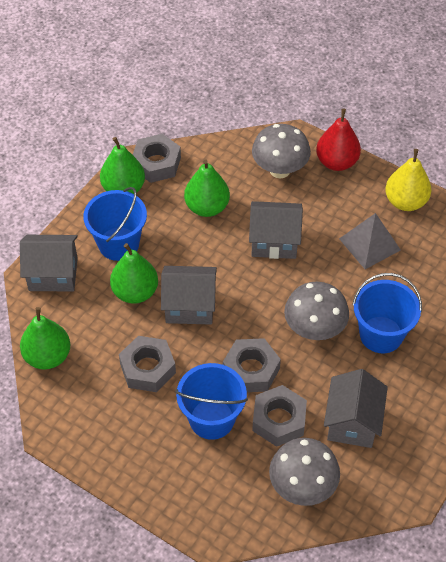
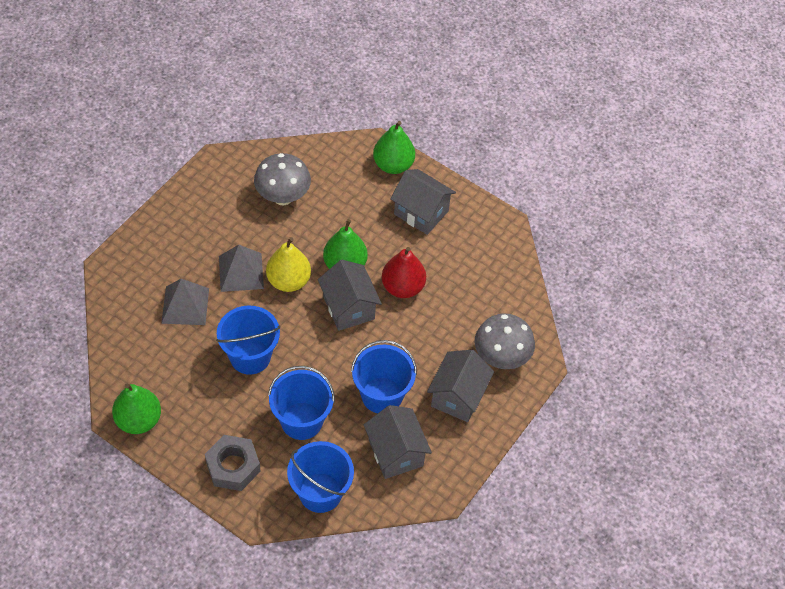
blue bucket: 3 -> 4
green pear: 4 -> 3
grey mushroom: 3 -> 2
grey nut: 4 -> 1
grey pyramid: 1 -> 2

